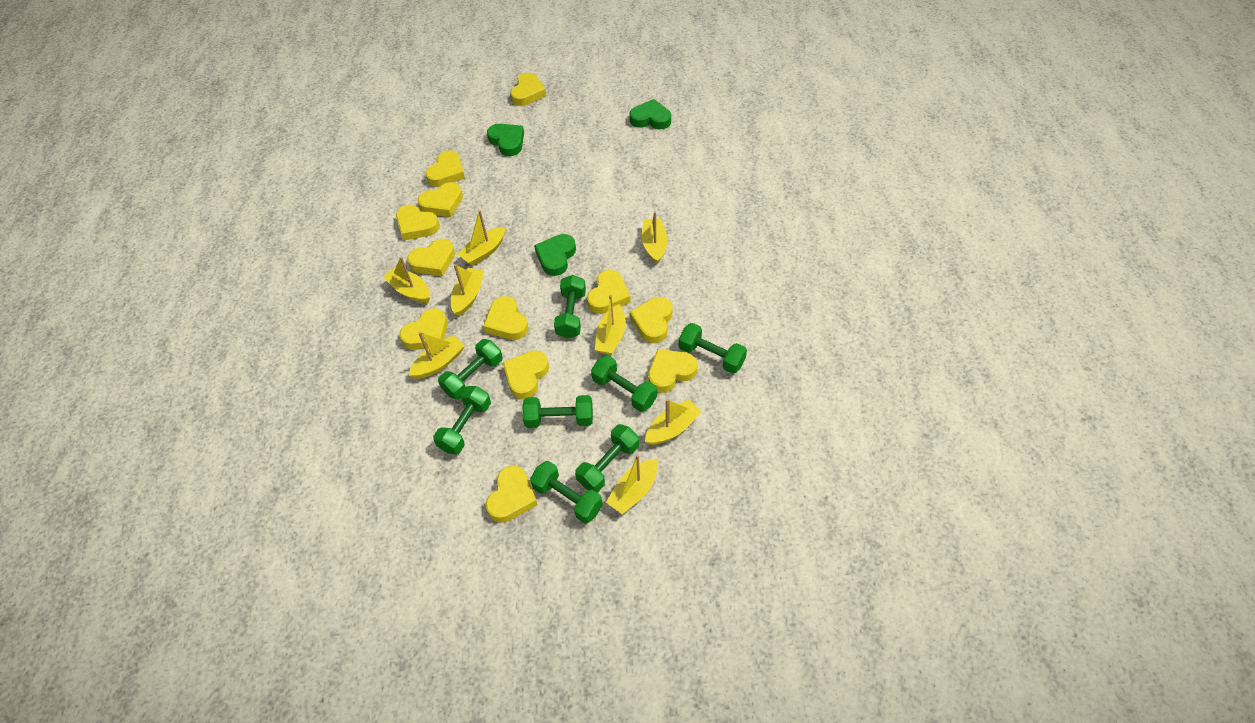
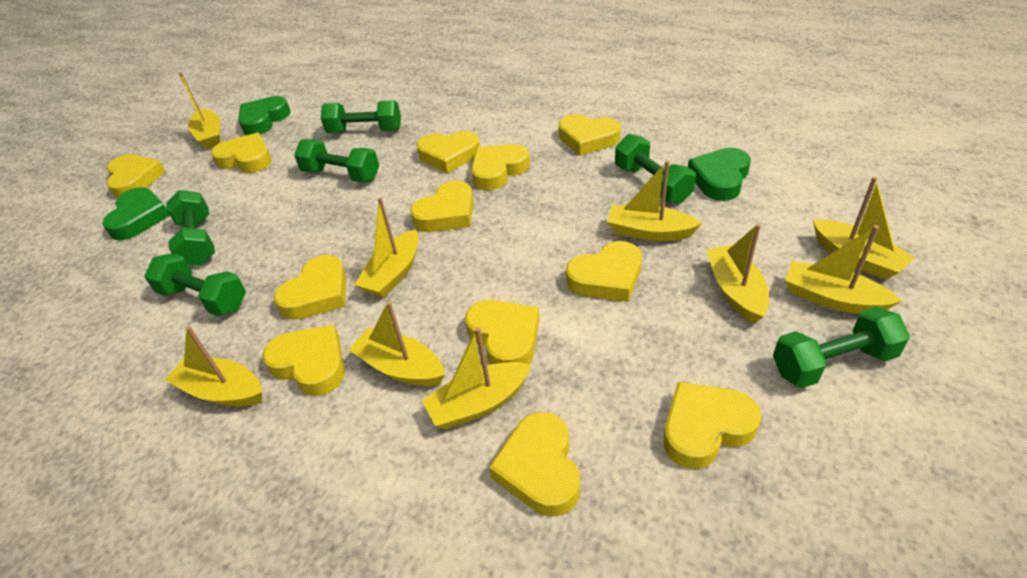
green dumbbell: 8 -> 6
yellow boat: 8 -> 9

